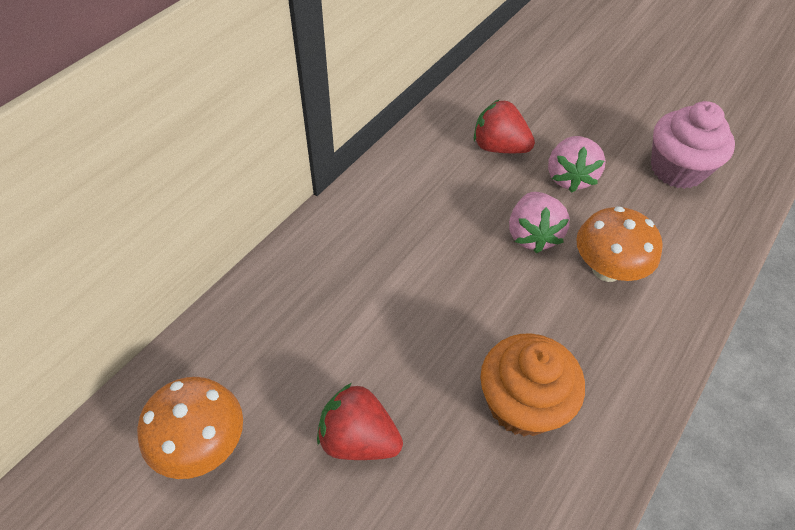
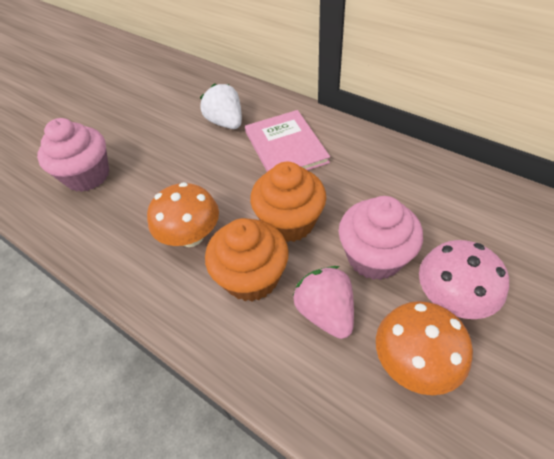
orange cupcake: 1 -> 2
pink book: 0 -> 1
pink cupcake: 1 -> 2
pink mushroom: 0 -> 1
pink strawberry: 2 -> 1
red strawberry: 2 -> 0
white strawberry: 0 -> 1

